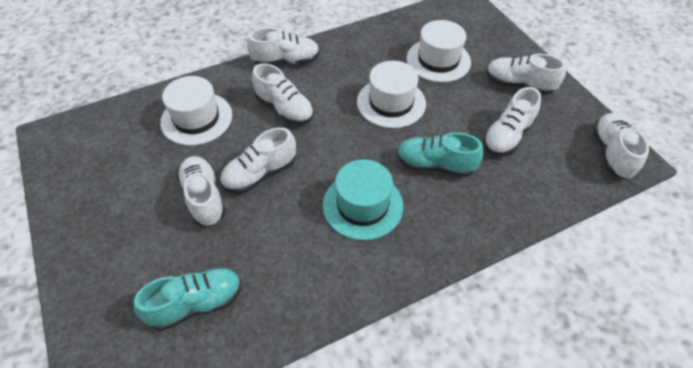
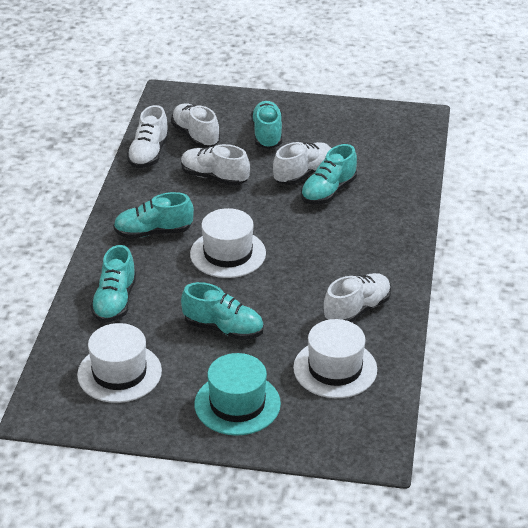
turquoise shoe: 2 -> 5
white shoe: 7 -> 5

